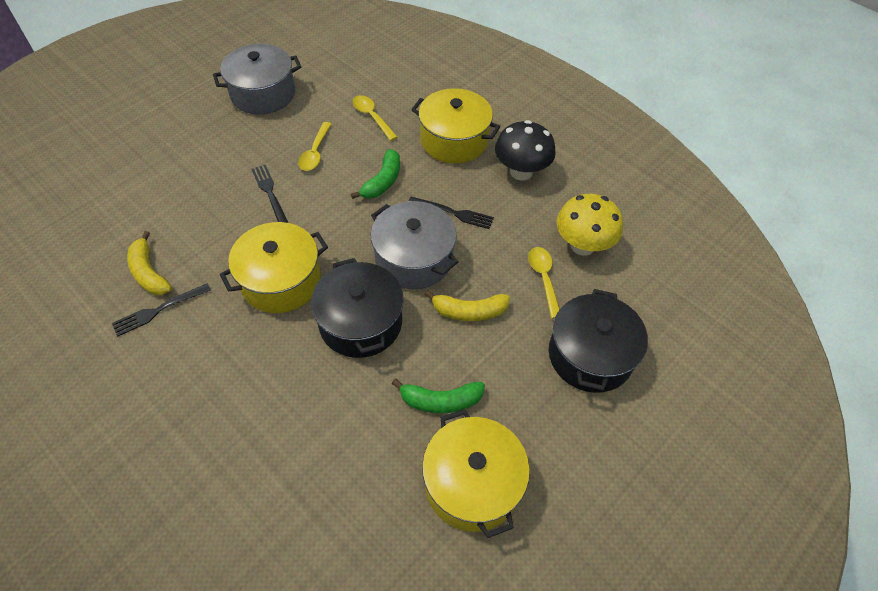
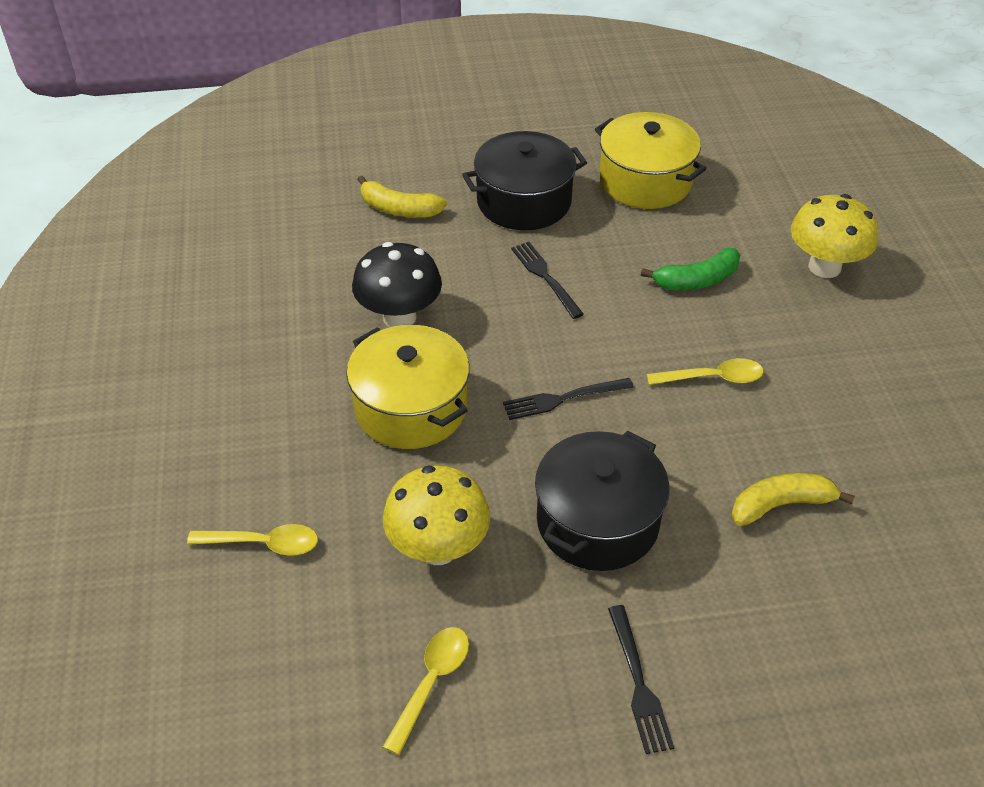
green banana: 2 -> 1
grey pot: 2 -> 0
yellow mushroom: 1 -> 2
yellow pot: 3 -> 2

